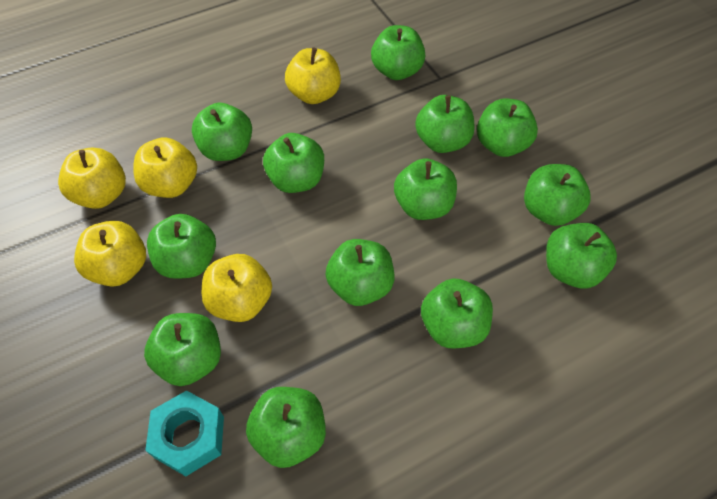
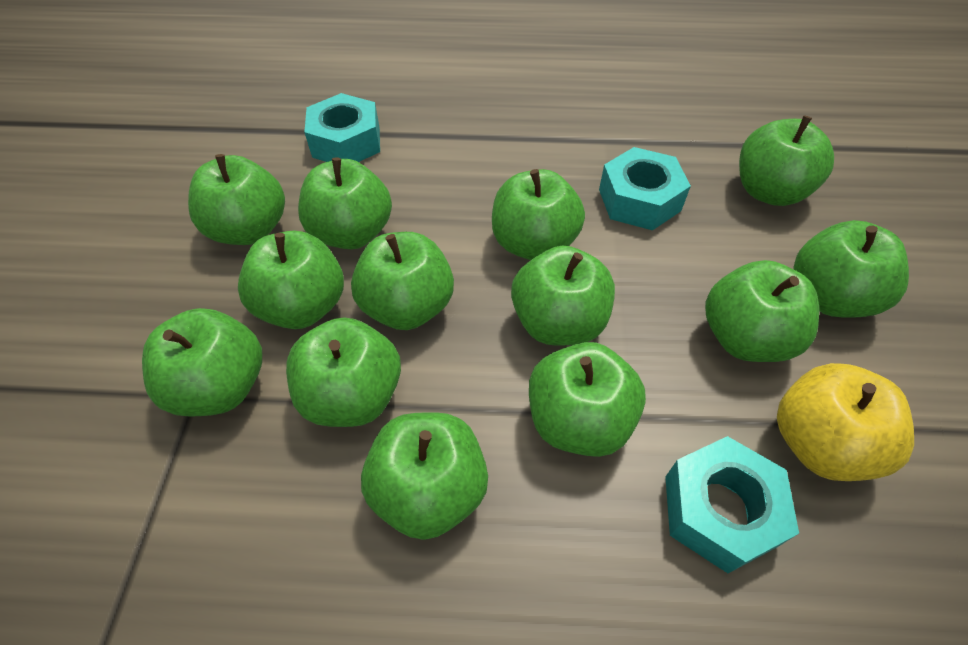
turquoise nut: 1 -> 3
yellow apple: 5 -> 1

